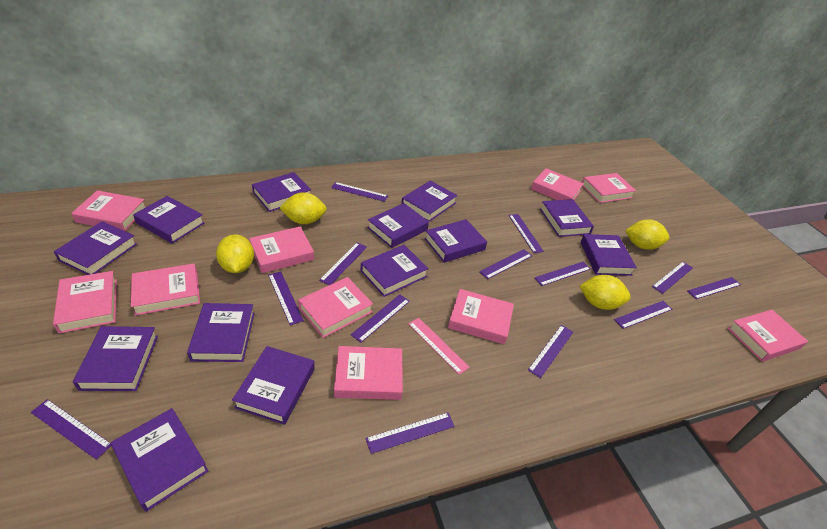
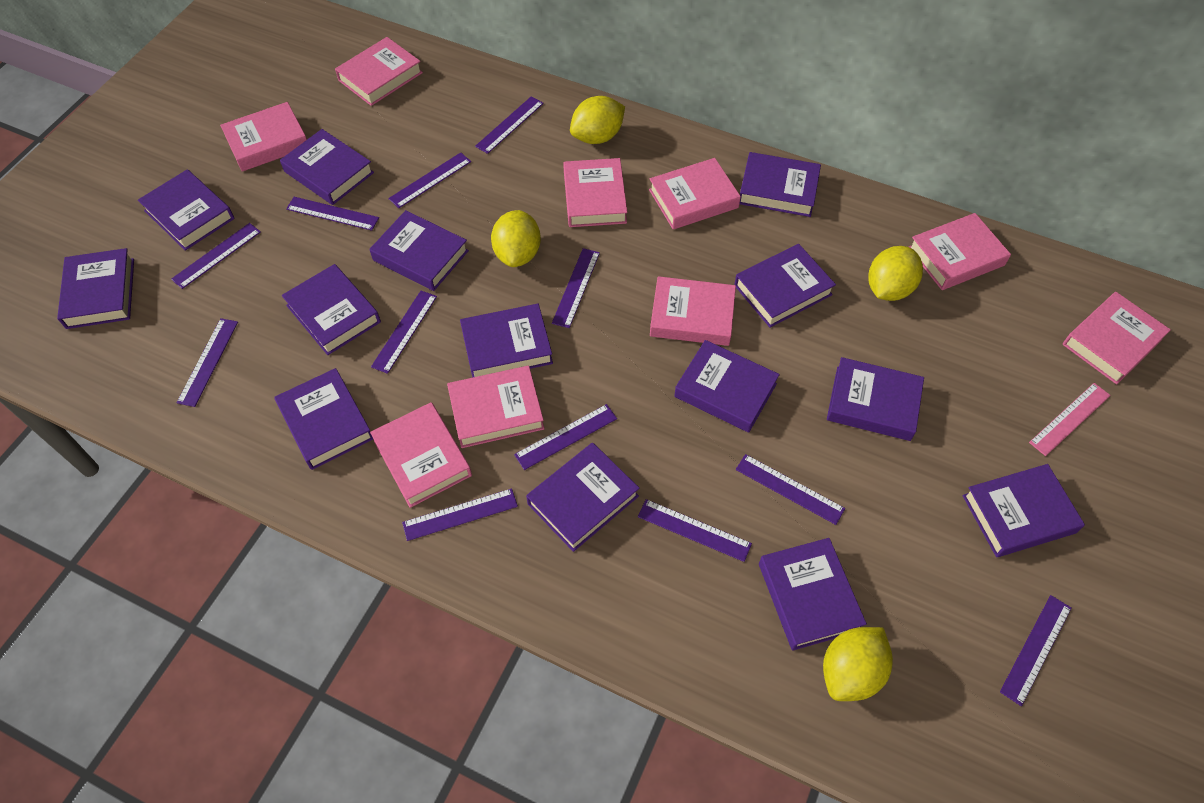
pink book: 10 -> 9
purple book: 13 -> 14
purple ruler: 13 -> 12

